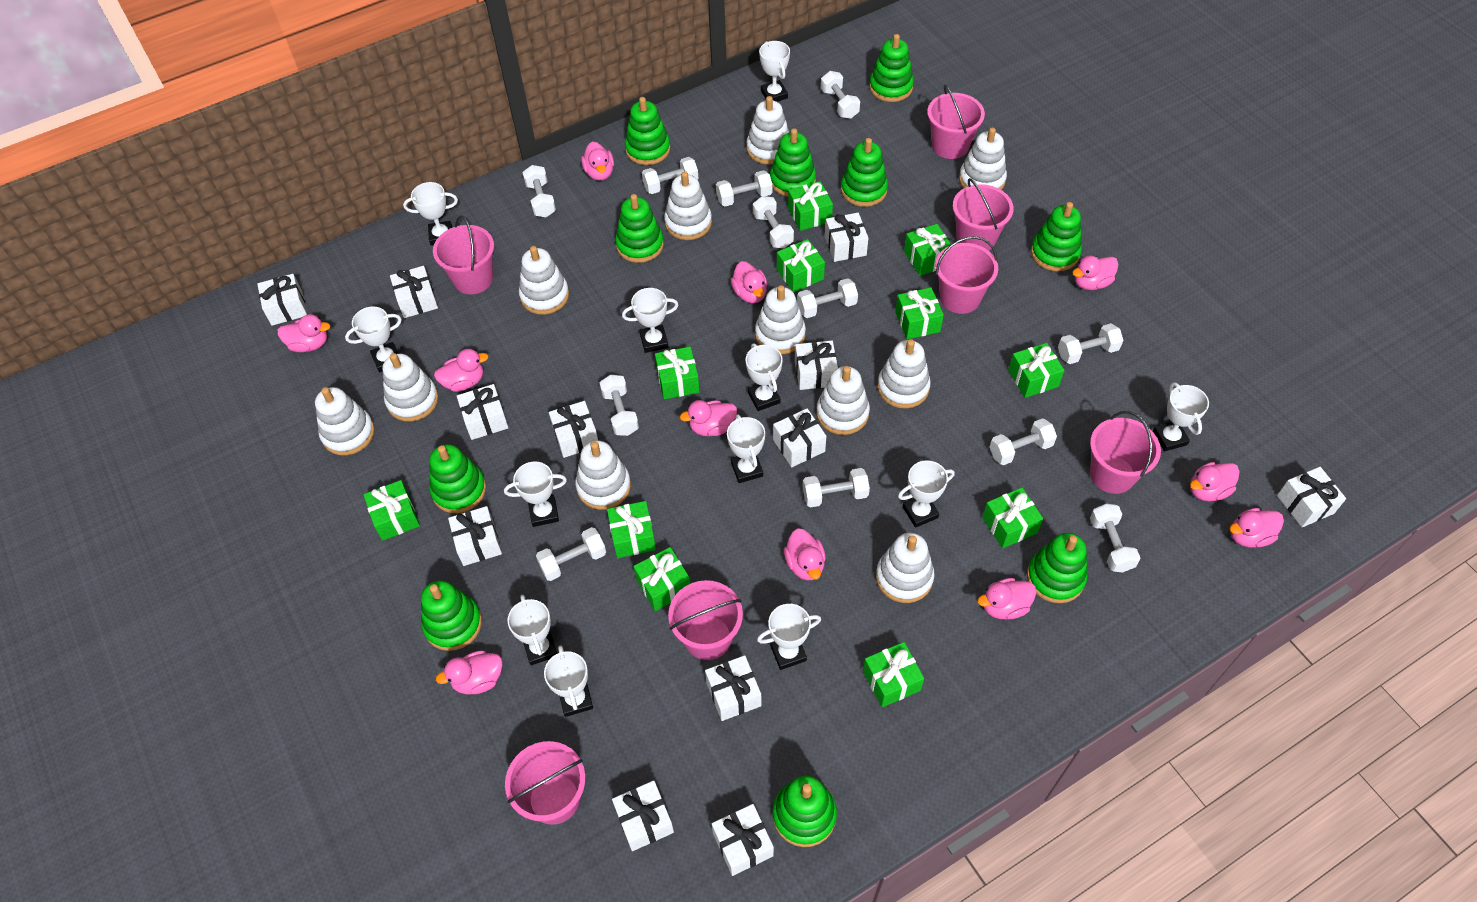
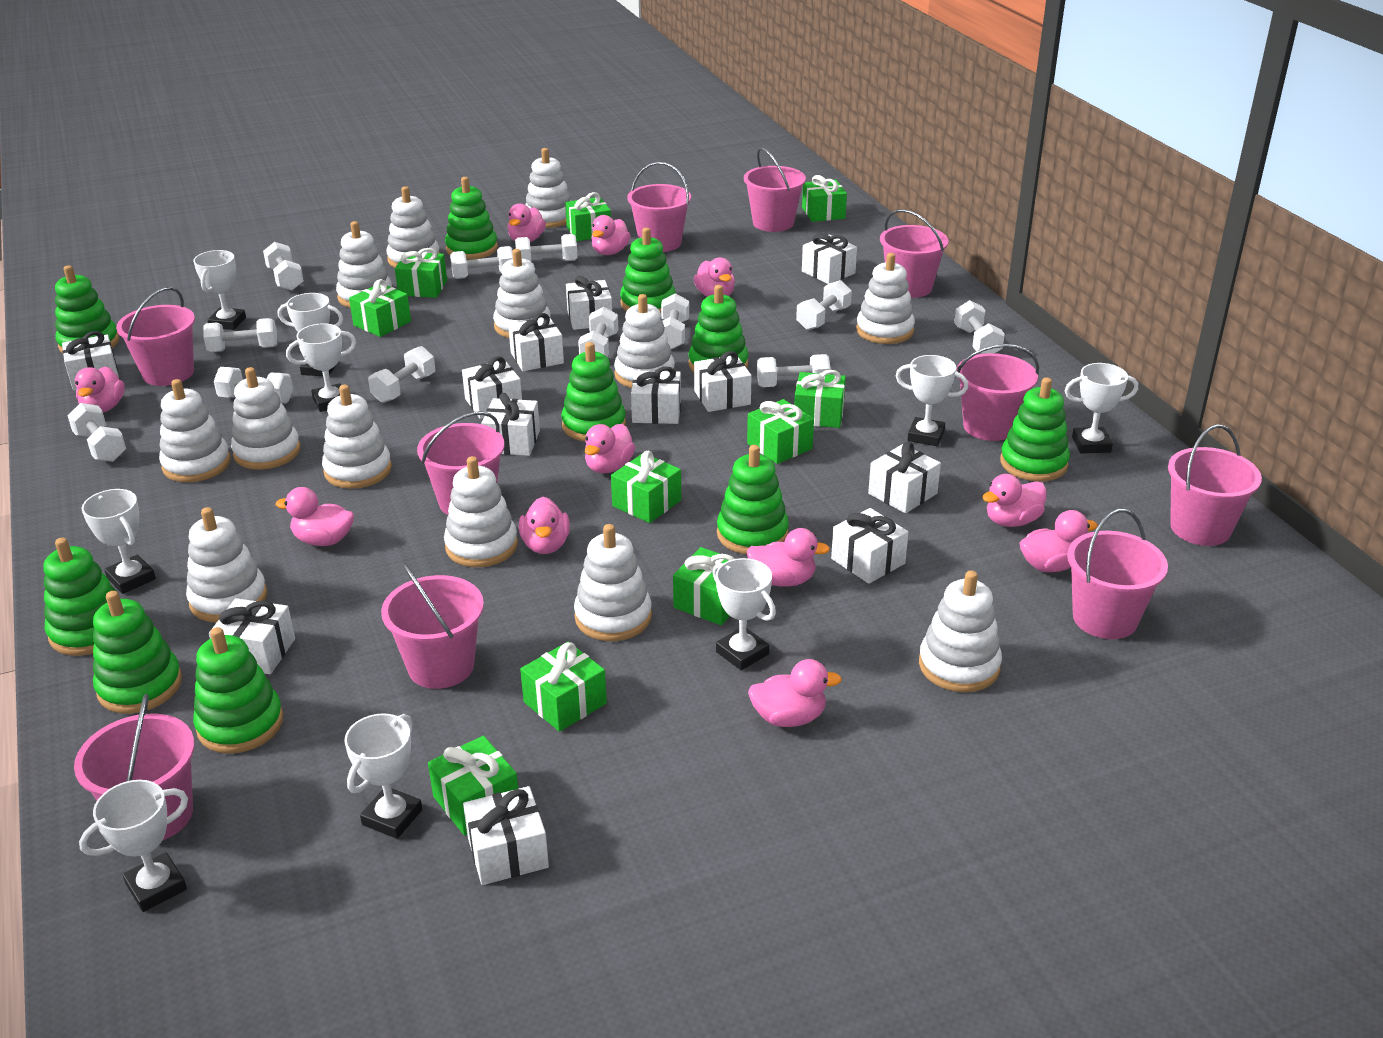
green gift: 11 -> 10
pink bucket: 7 -> 10
white stacking toy: 11 -> 13
white trophy: 12 -> 9

